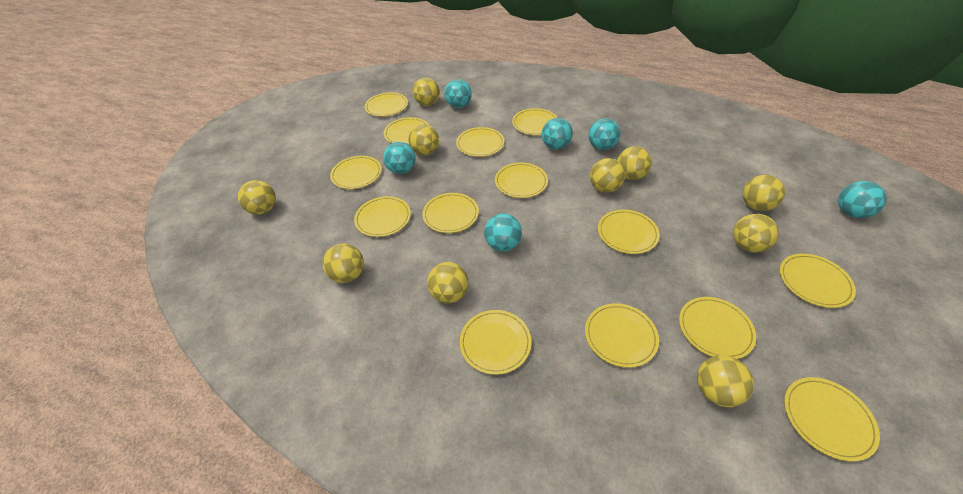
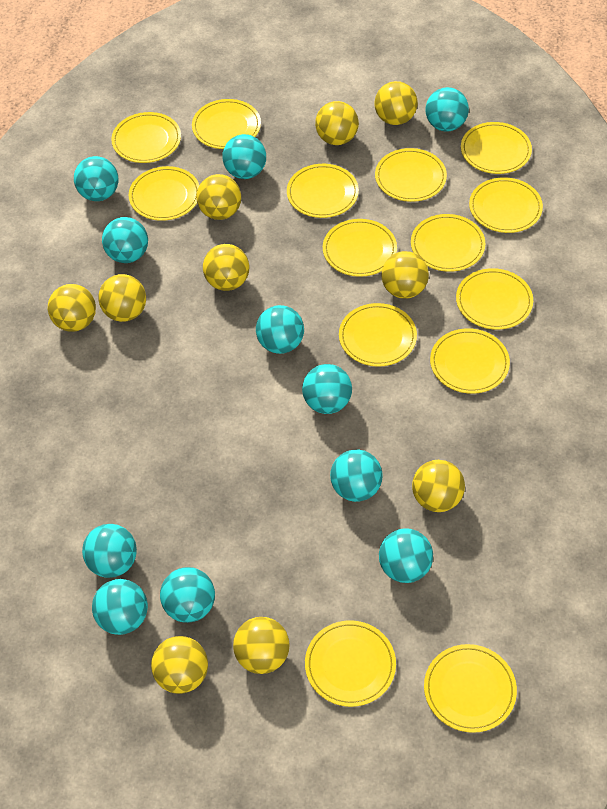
turquoise ball: 6 -> 11

